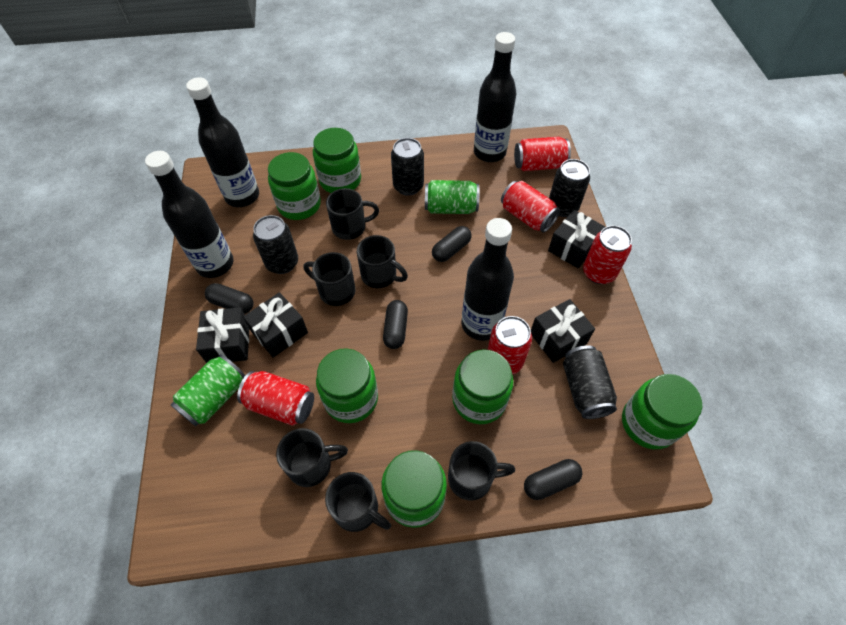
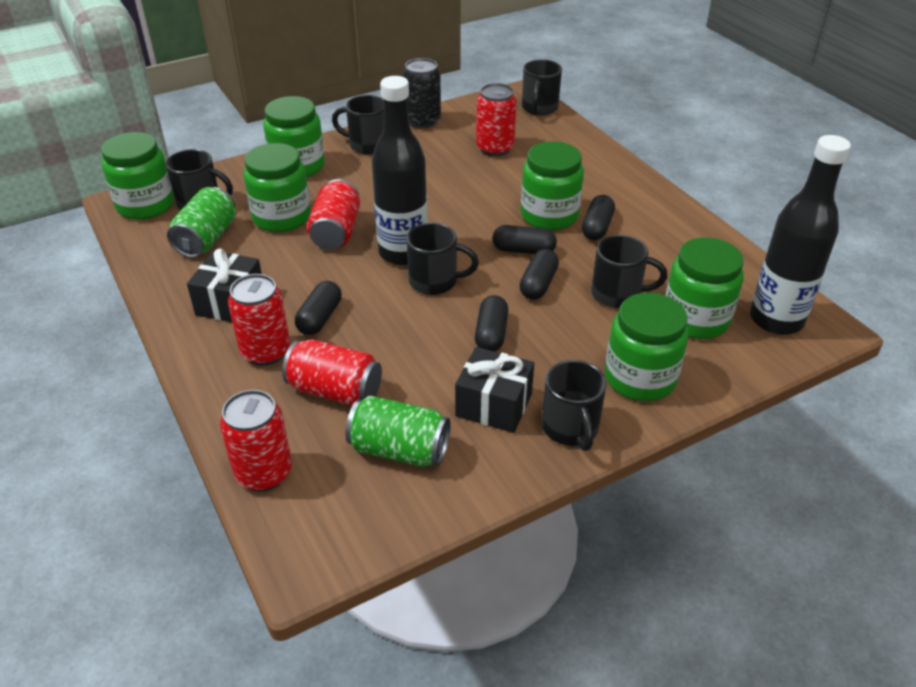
black bottle: 4 -> 2
black can: 4 -> 1
black capsule: 4 -> 5
black gift: 4 -> 2

